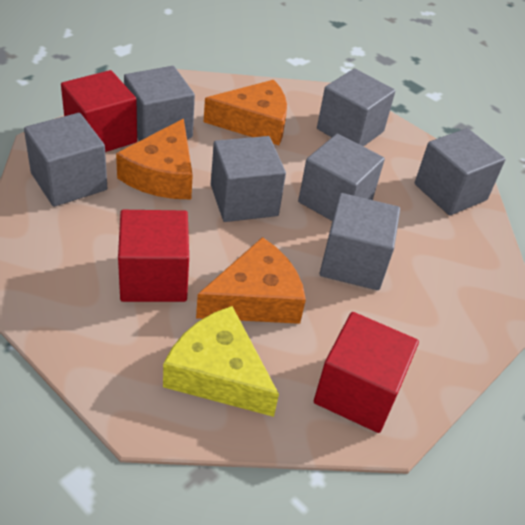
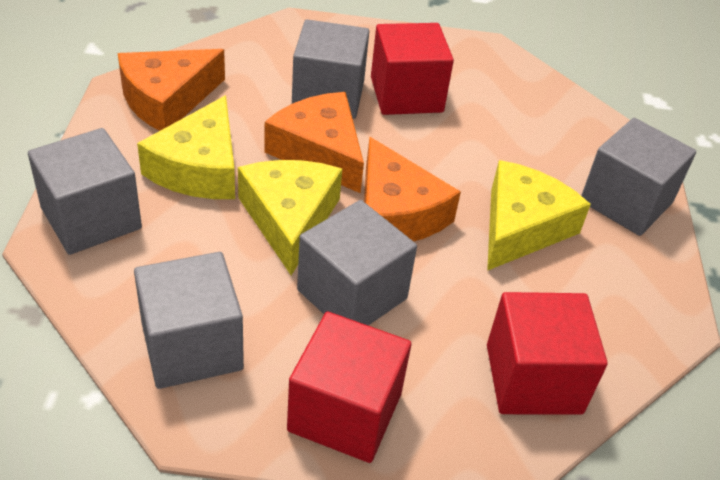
grey cube: 7 -> 5
yellow cheese: 1 -> 3

